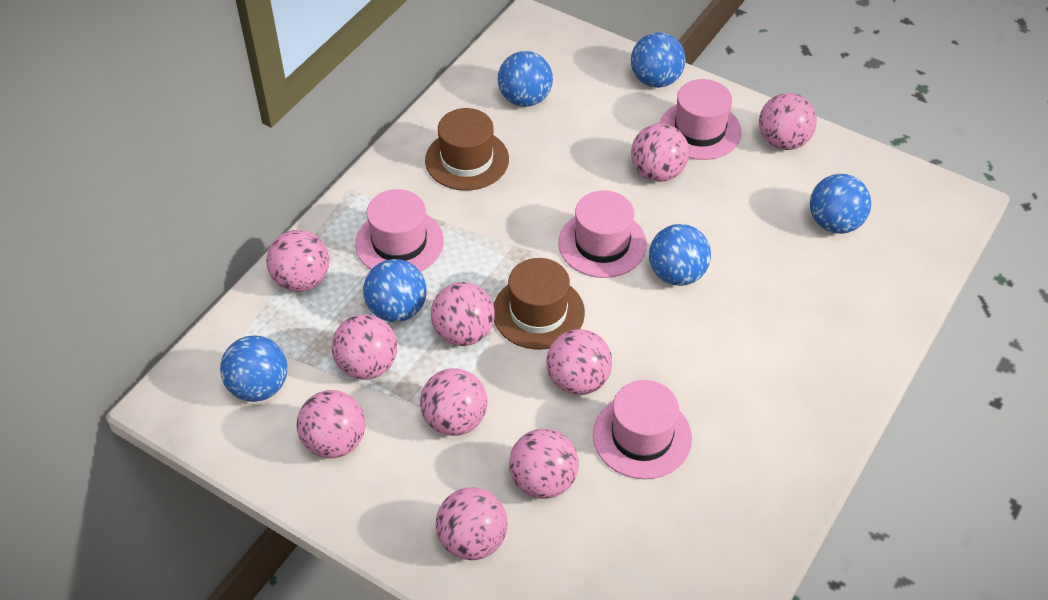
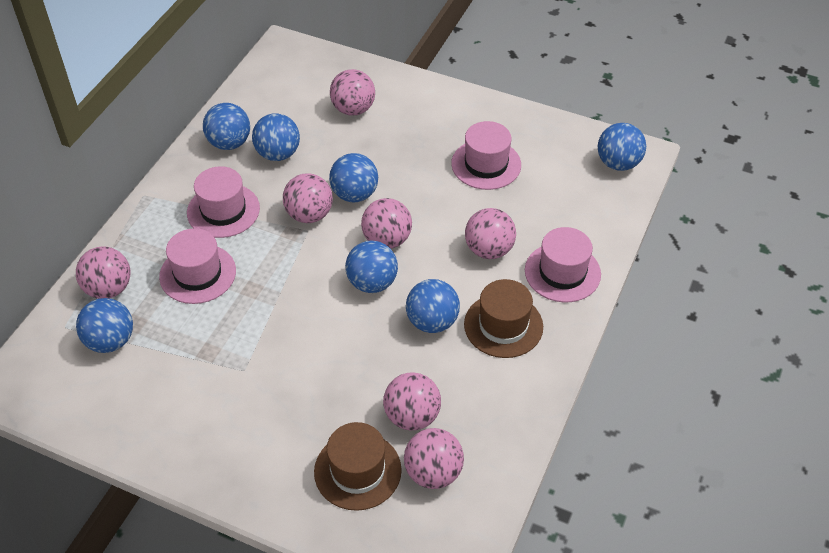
blue ball: 6 -> 7
pink ball: 10 -> 7

